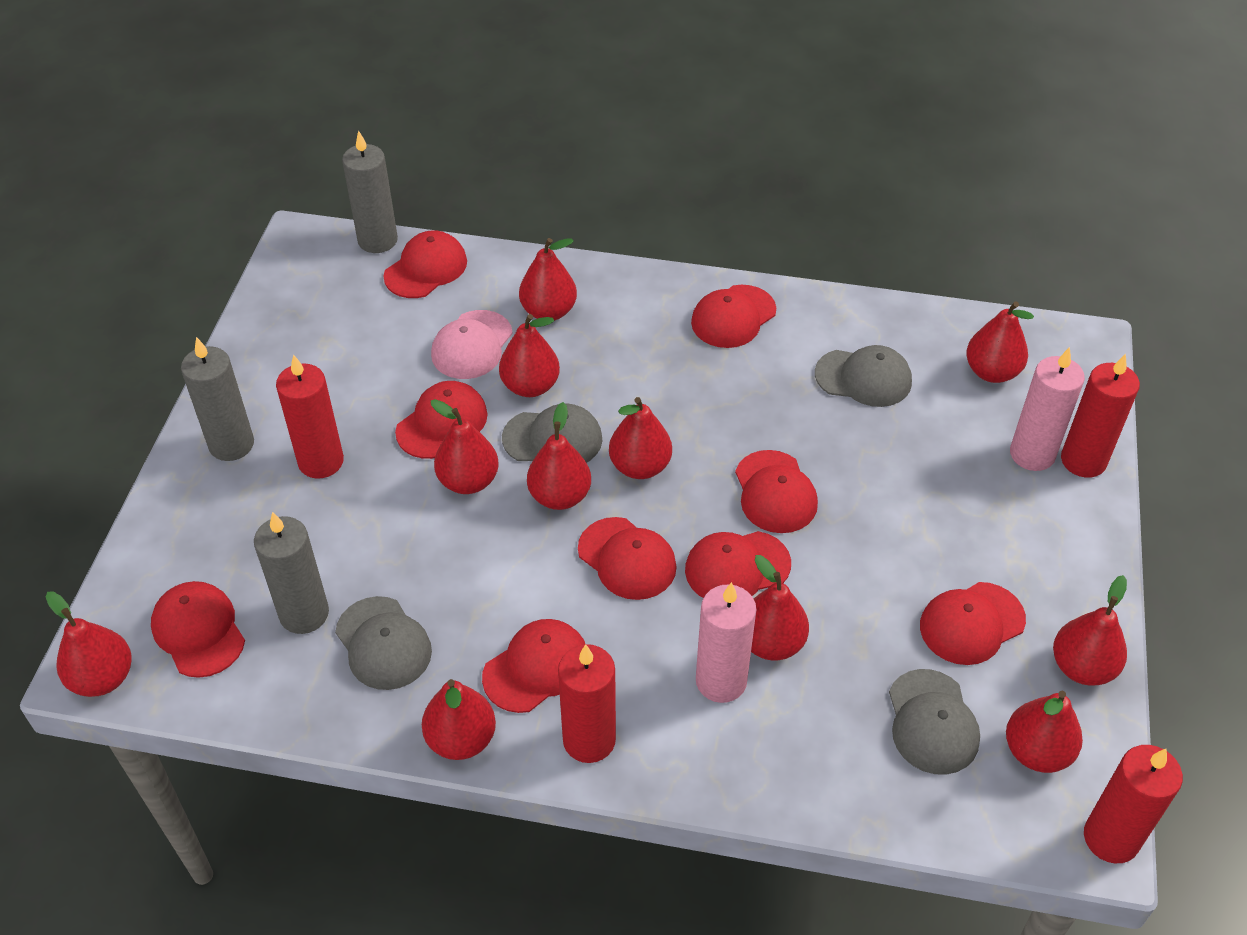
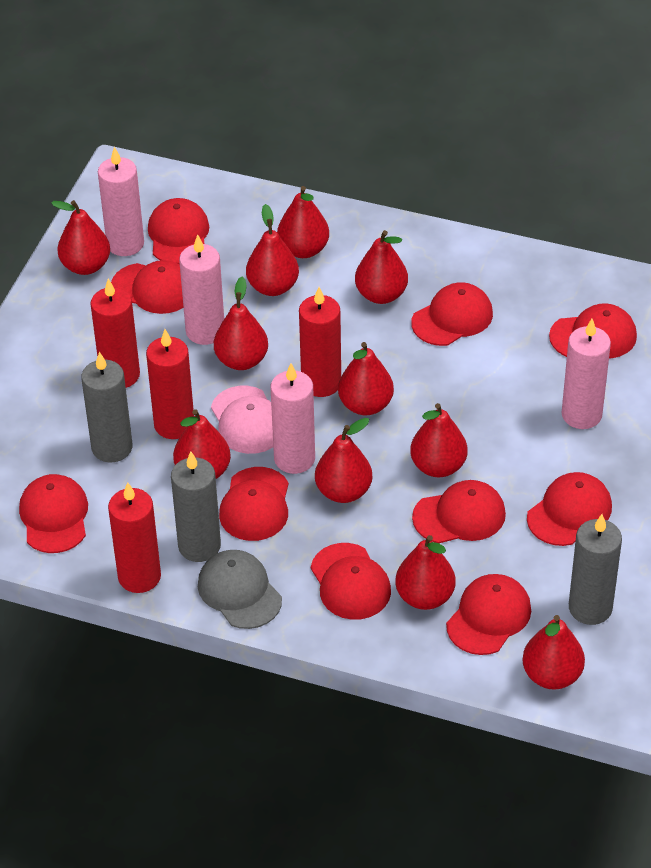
grey cap: 4 -> 1
pink candle: 2 -> 4
red cap: 9 -> 10

